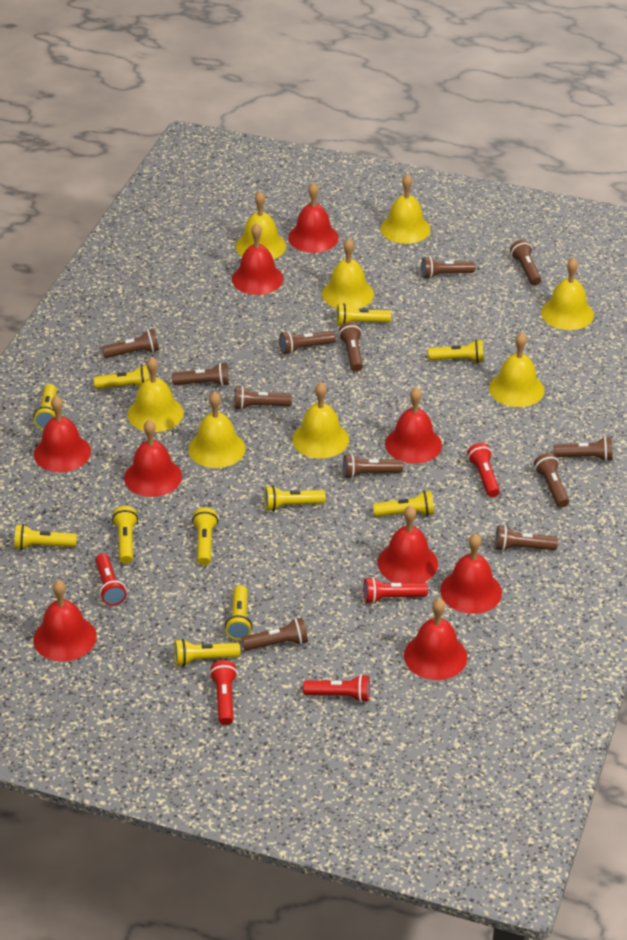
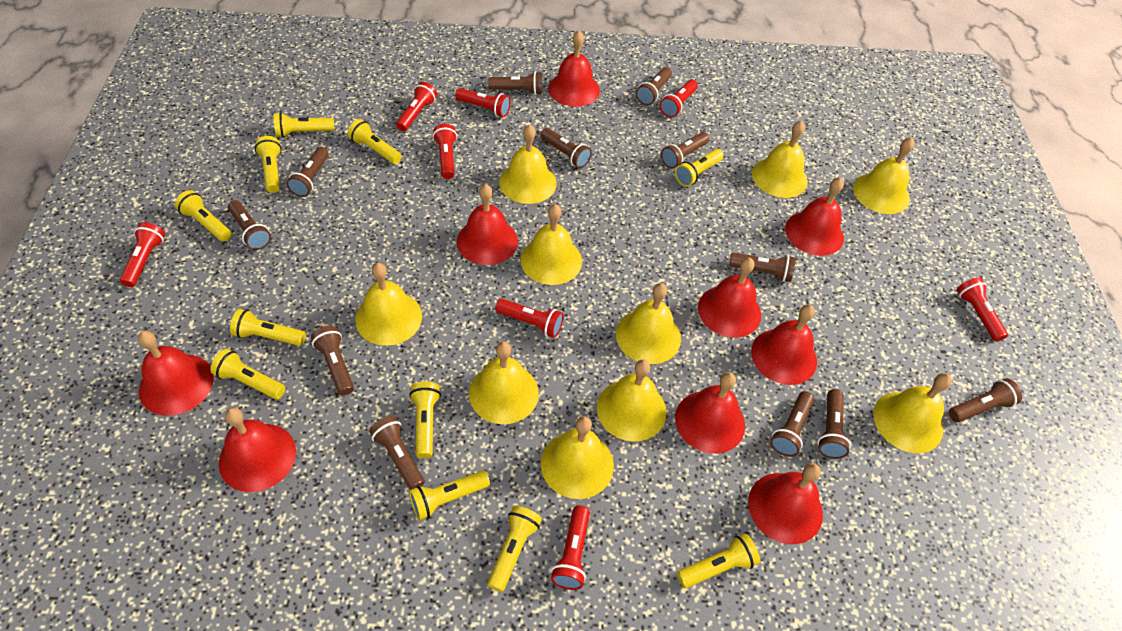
red flashlight: 5 -> 8
yellow bell: 8 -> 10

